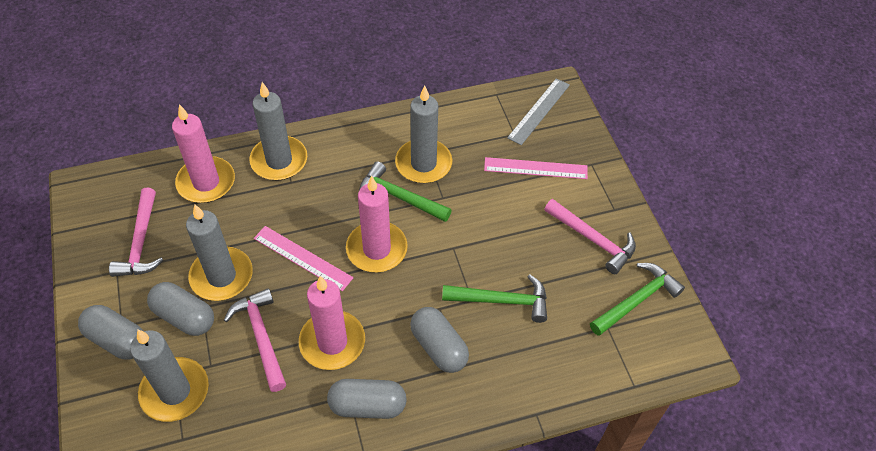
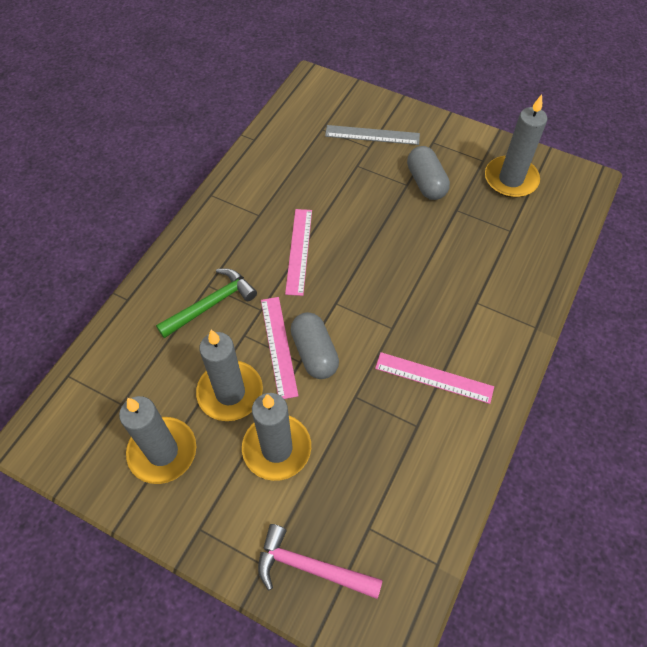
green hammer: 3 -> 1
grey capsule: 4 -> 2
pink candle: 3 -> 0
pink hammer: 3 -> 1
pink ruler: 2 -> 3

